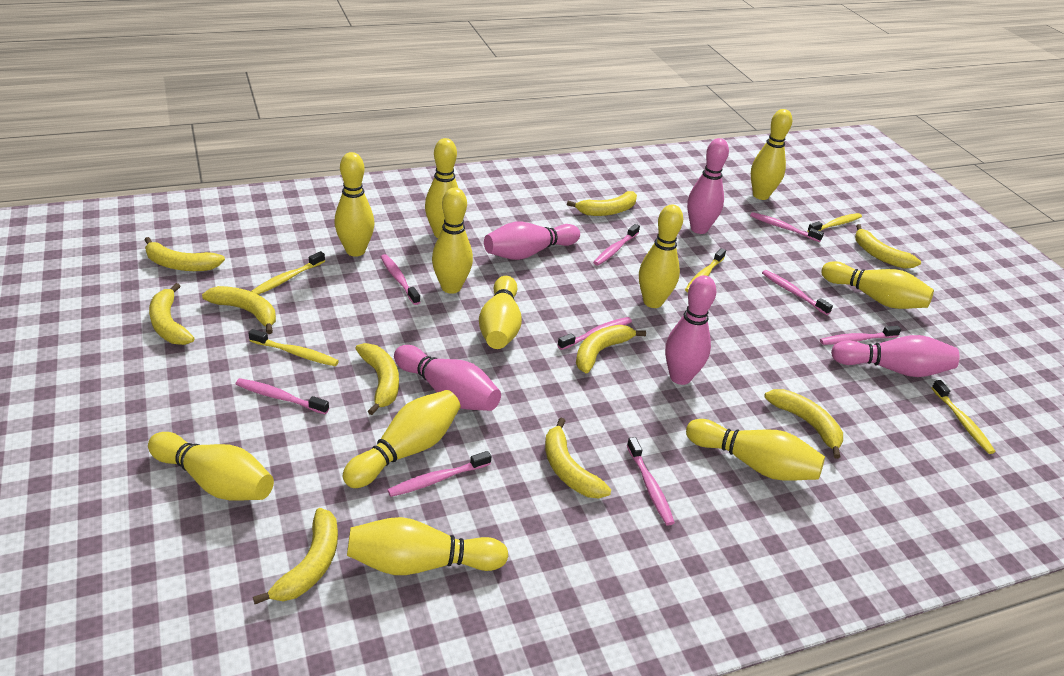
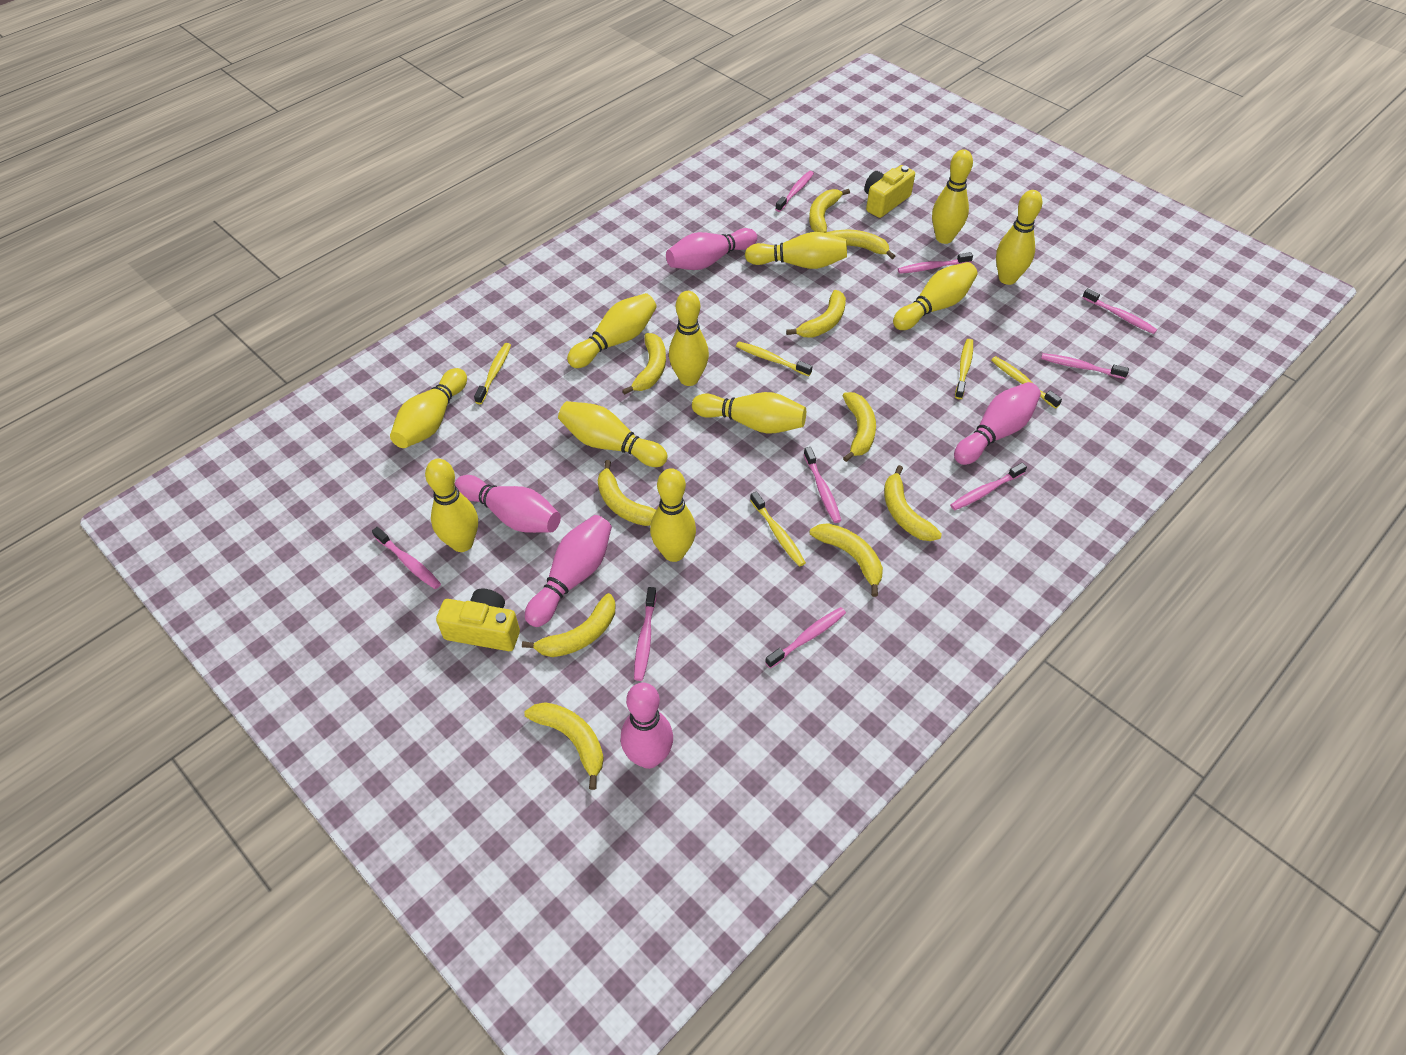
yellow camera: 0 -> 2

